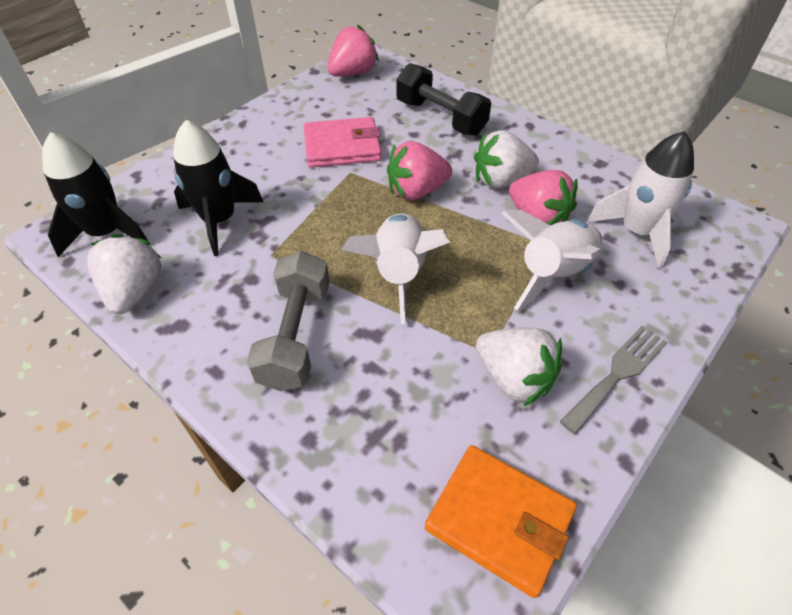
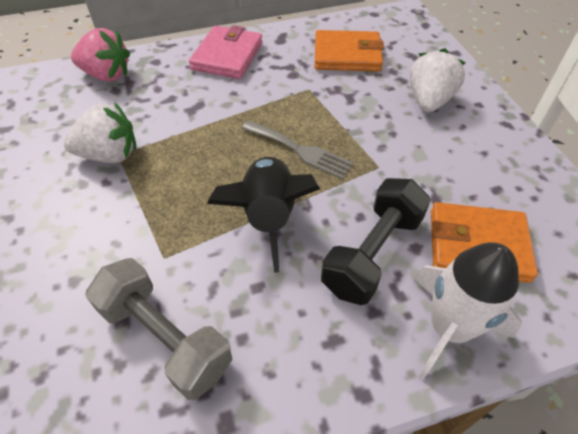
black rocket: 2 -> 1
orange wallet: 1 -> 2
pink strawberry: 3 -> 1
white rocket: 3 -> 1
white strawberry: 3 -> 2

